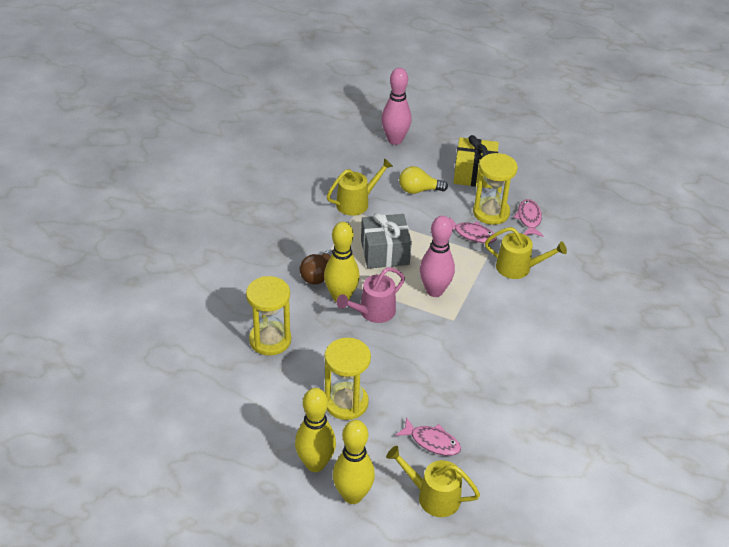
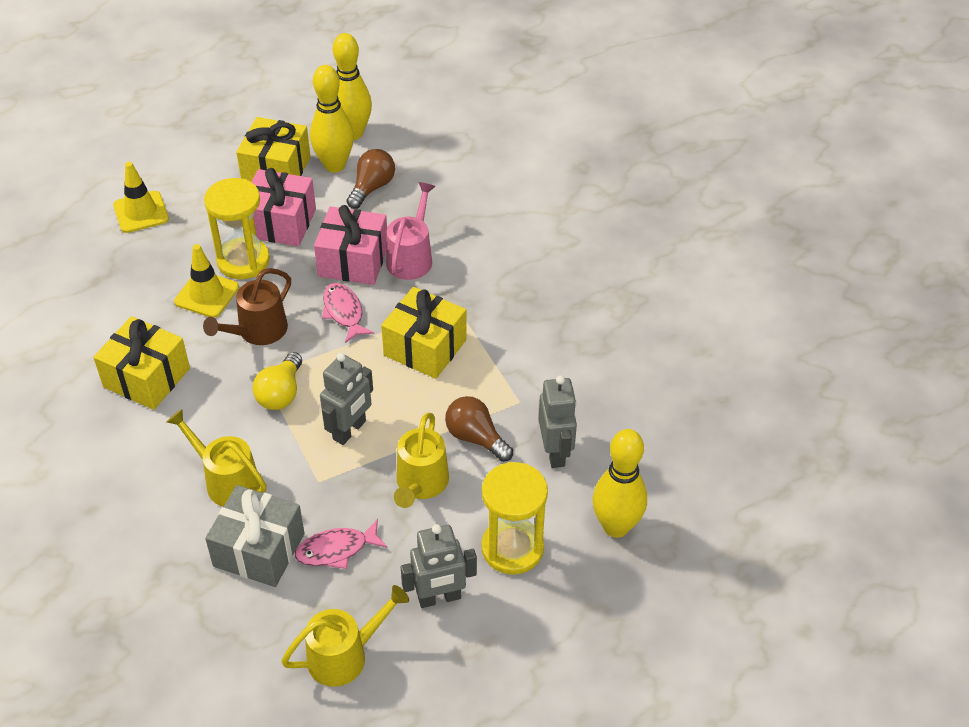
brown light bulb: 1 -> 2
brown watering can: 0 -> 1
grey robot: 0 -> 3
pink bowling pin: 2 -> 0
pink fish: 3 -> 2
pink gift: 0 -> 2
yellow gift: 1 -> 3
yellow hourglass: 3 -> 2
yellow traffic cone: 0 -> 2

